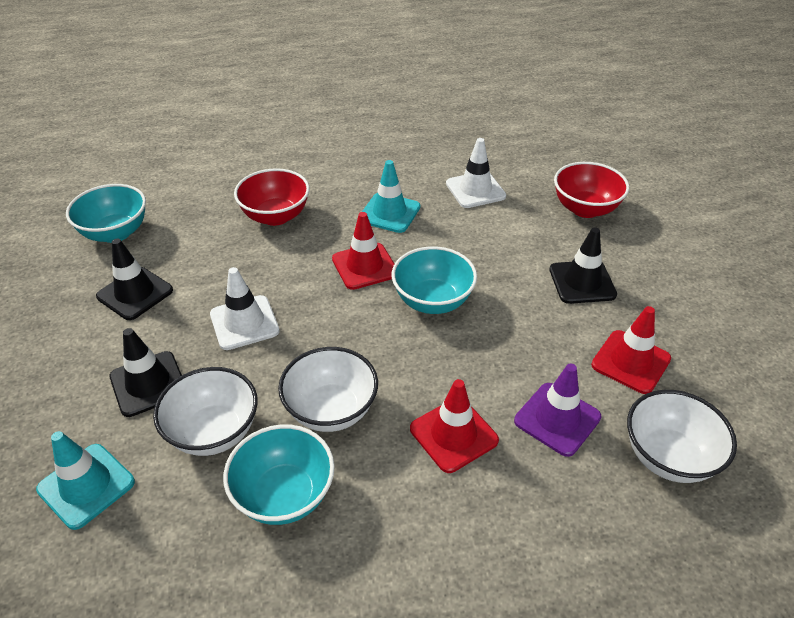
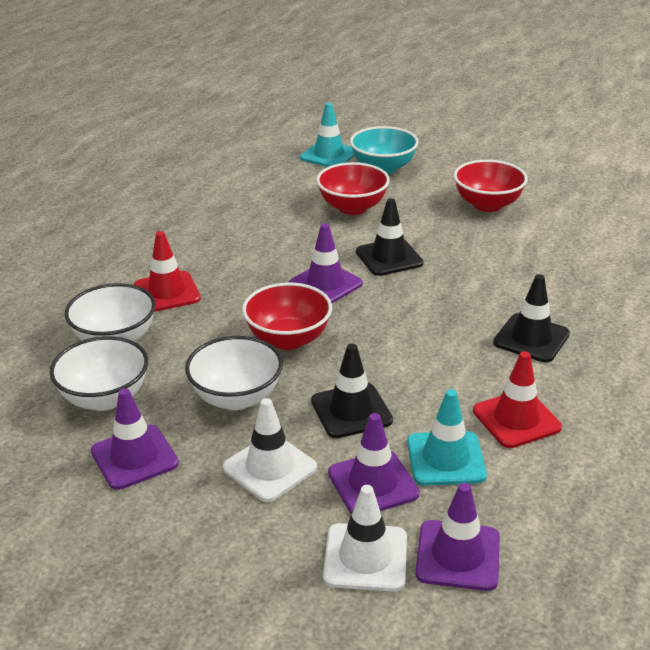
purple traffic cone: 1 -> 4
red bowl: 2 -> 3
red traffic cone: 3 -> 2
turquoise bowl: 3 -> 1

